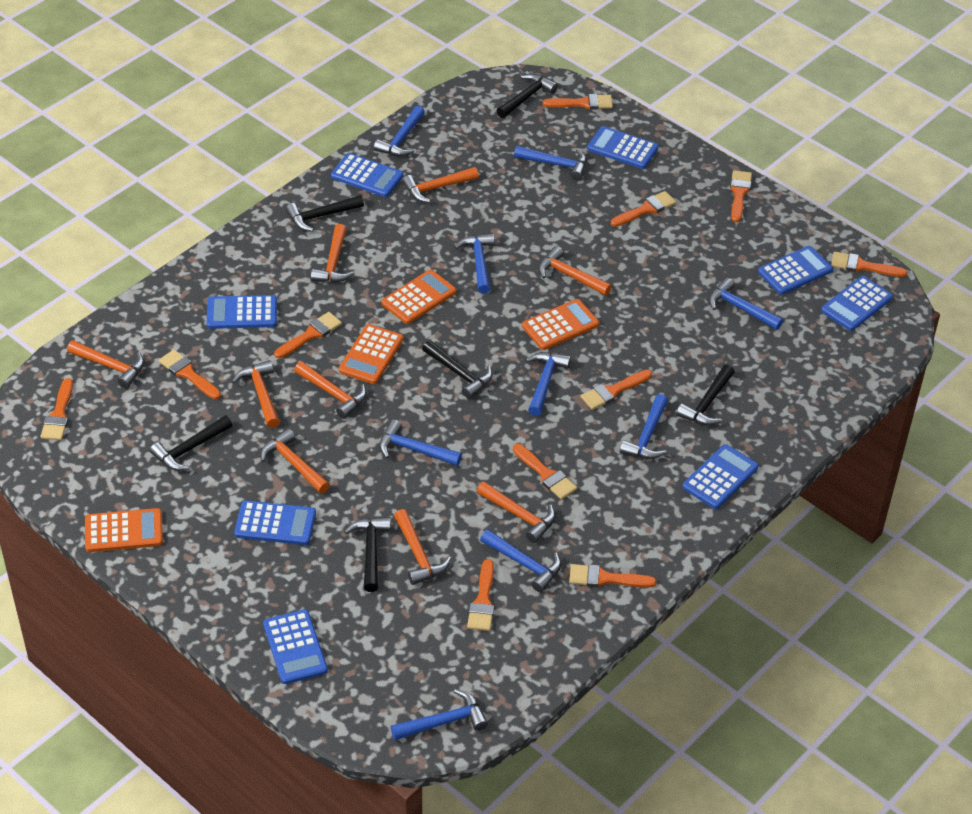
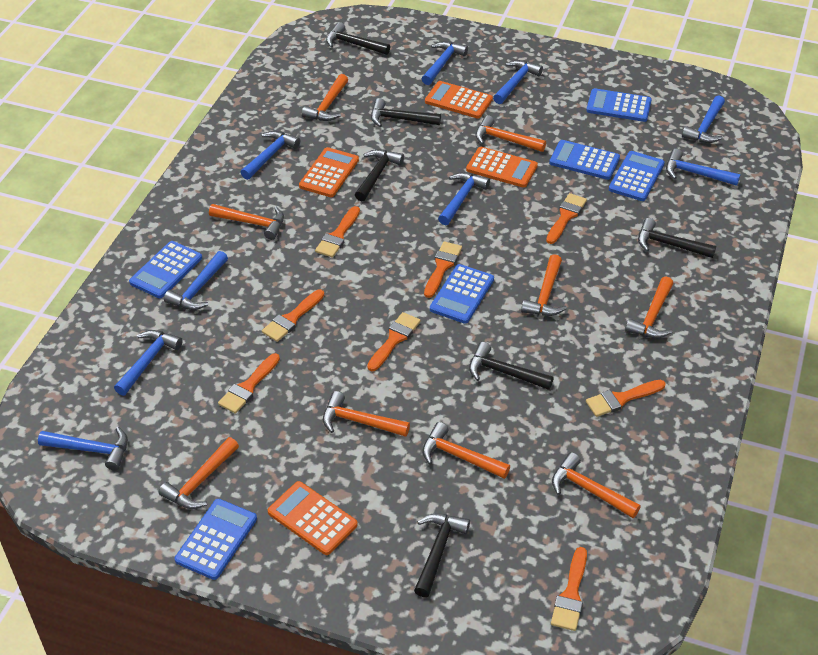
blue calculator: 8 -> 6
orange brush: 11 -> 8

